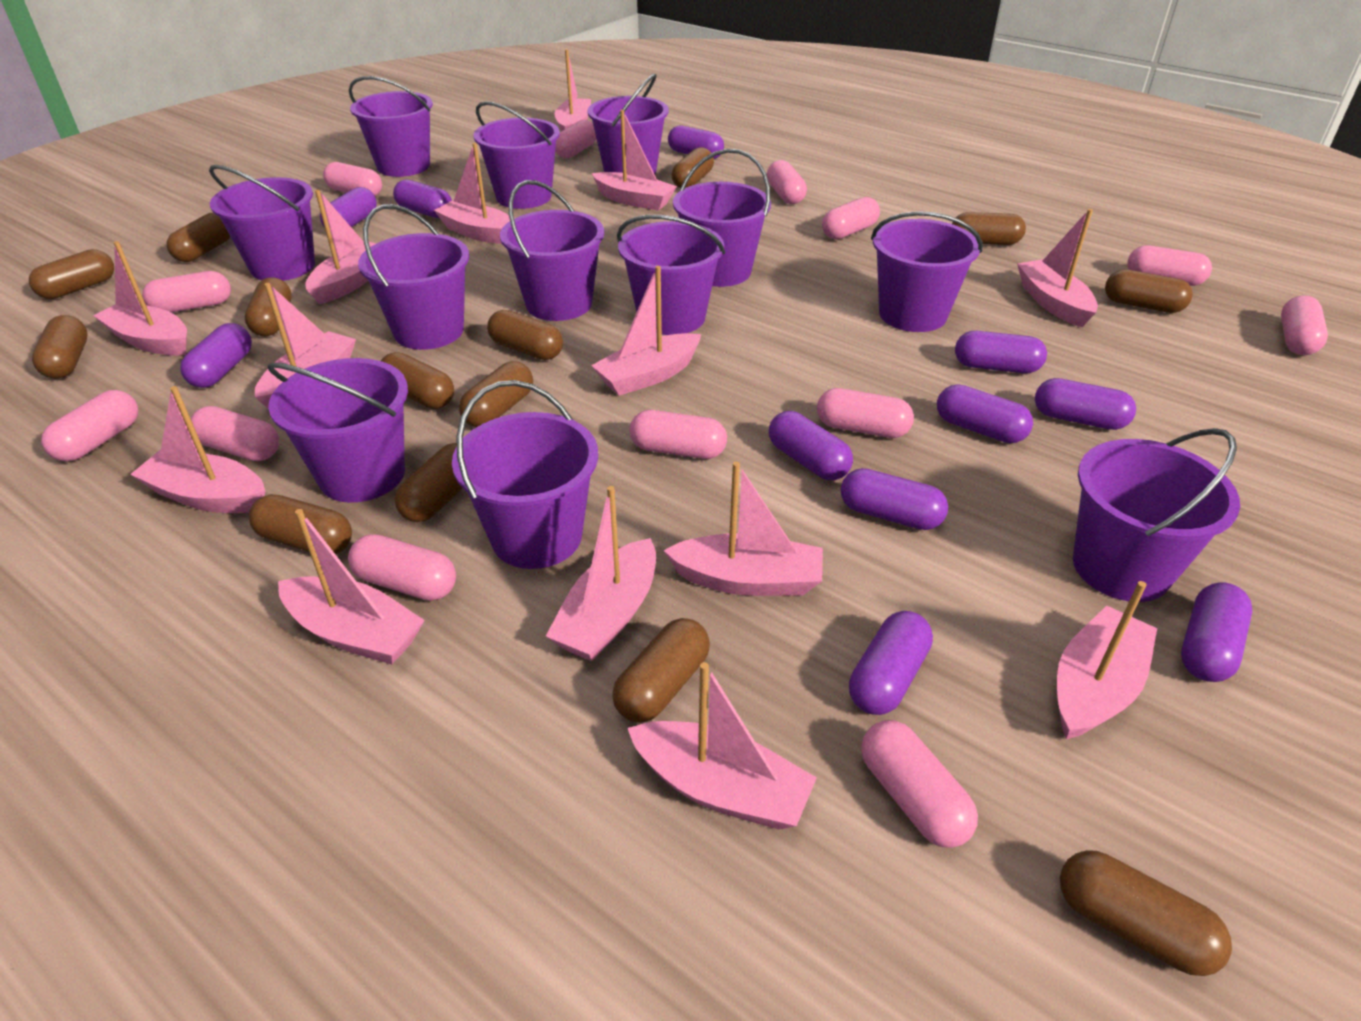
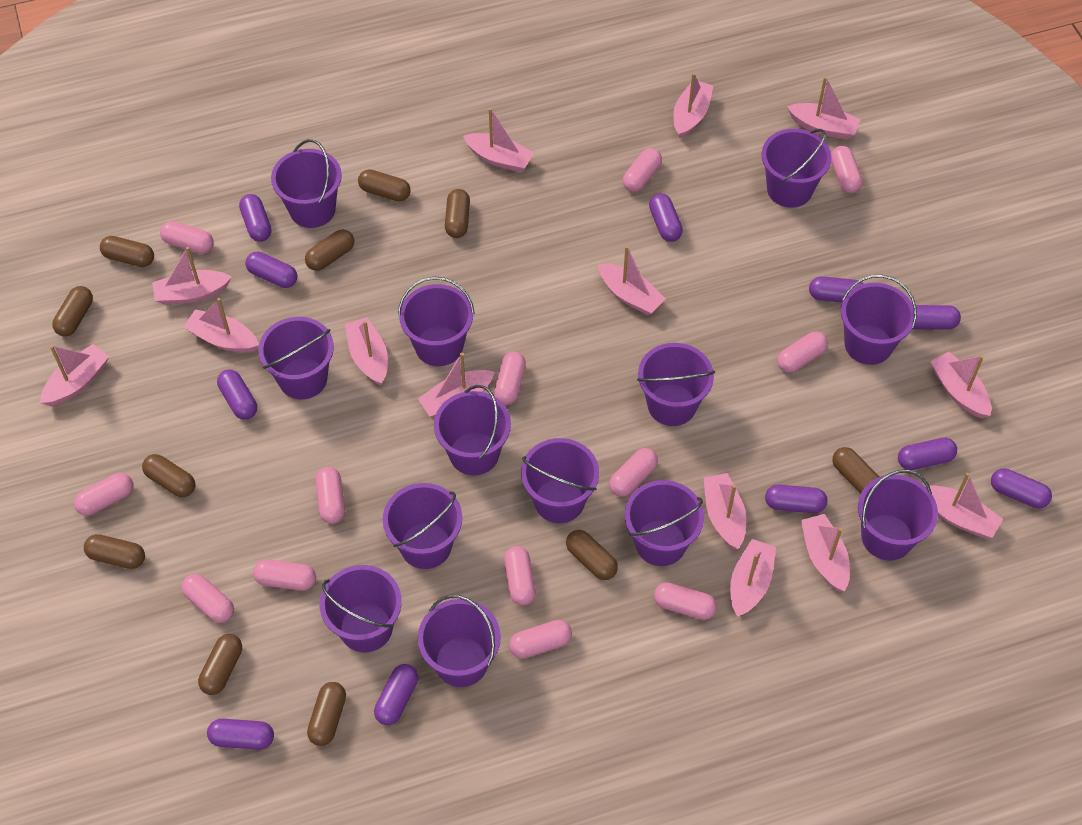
brown capsule: 14 -> 11
purple bucket: 12 -> 13

